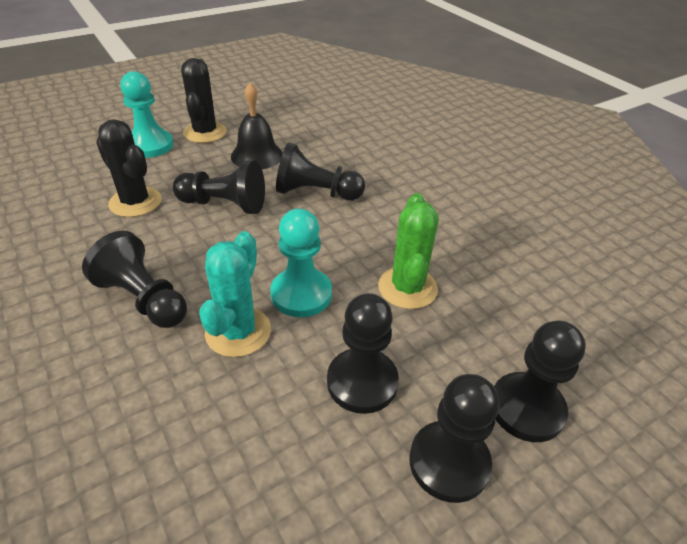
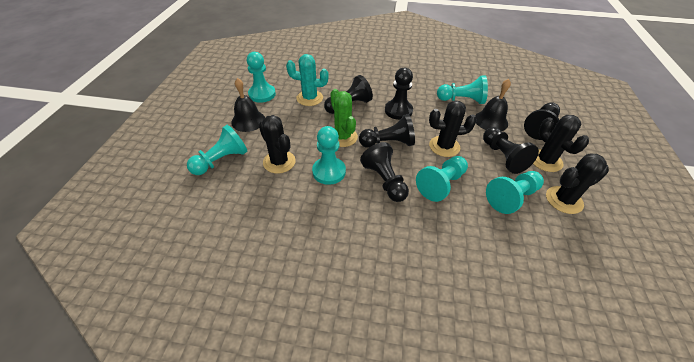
black bell: 1 -> 2
black cactus: 2 -> 4
turquoise pawn: 2 -> 6

